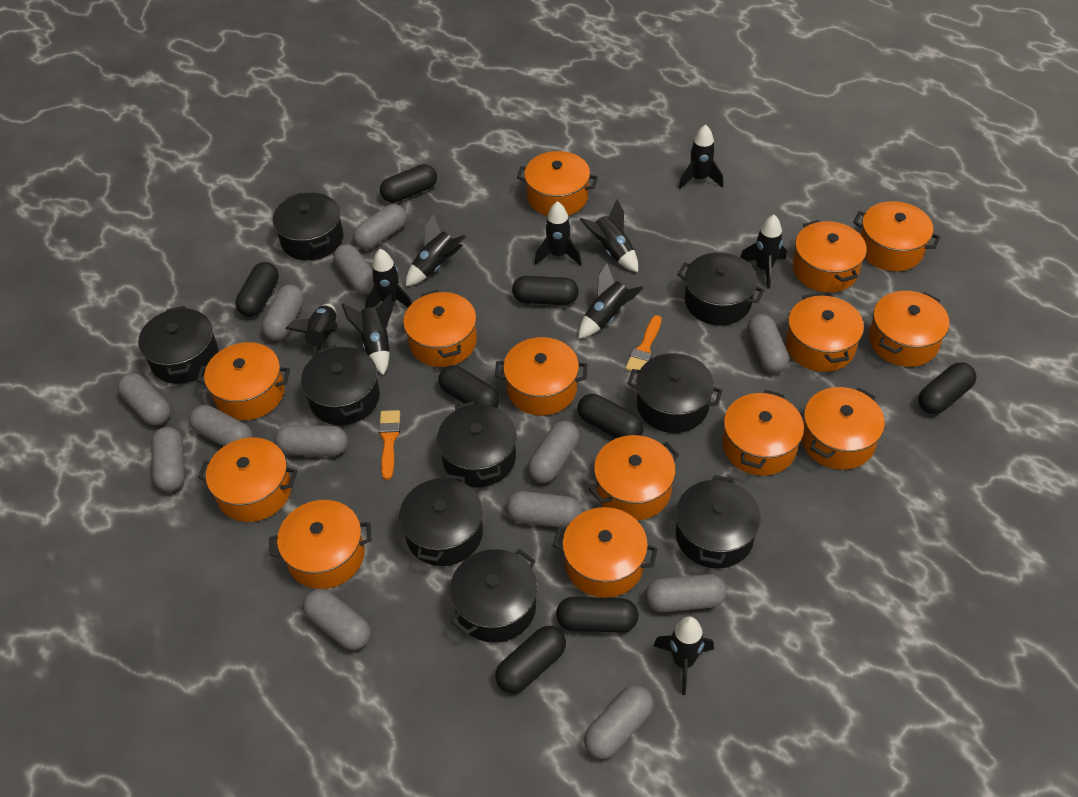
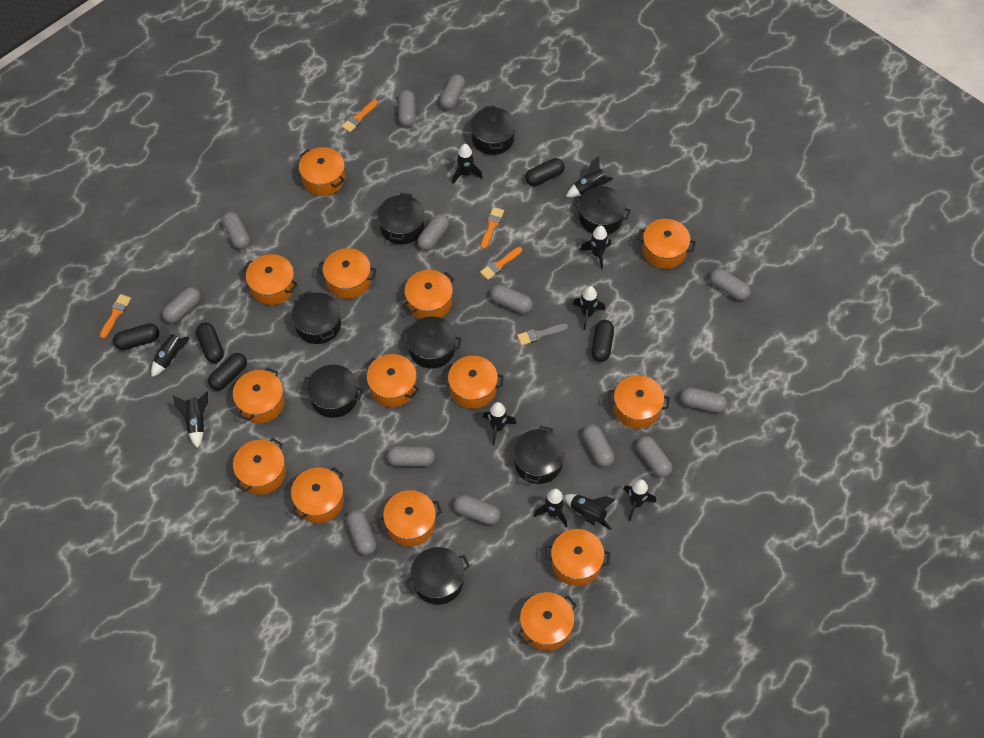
black capsule: 8 -> 5
black pot: 9 -> 8
grey brush: 0 -> 1
orange brush: 2 -> 4

